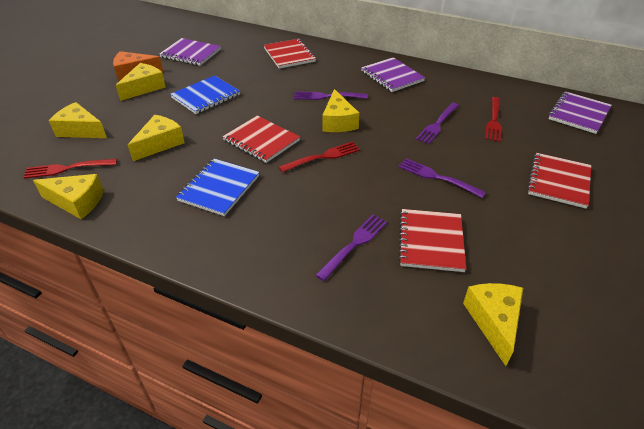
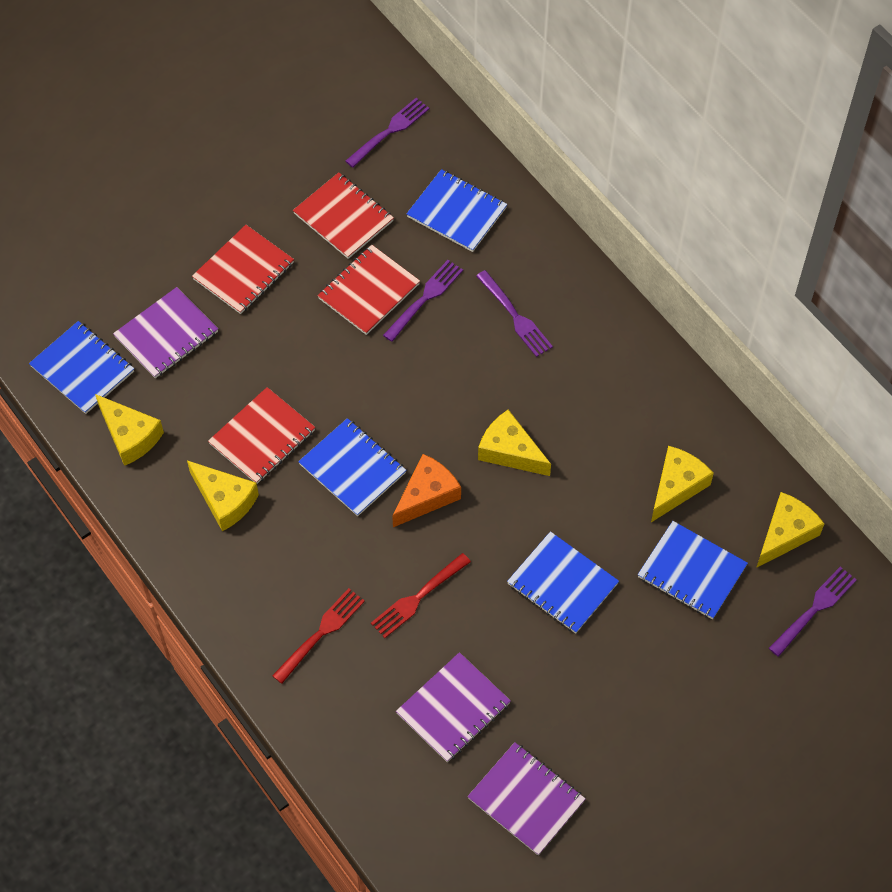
blue notebook: 2 -> 5
red fork: 3 -> 2
yellow cheese: 6 -> 5

